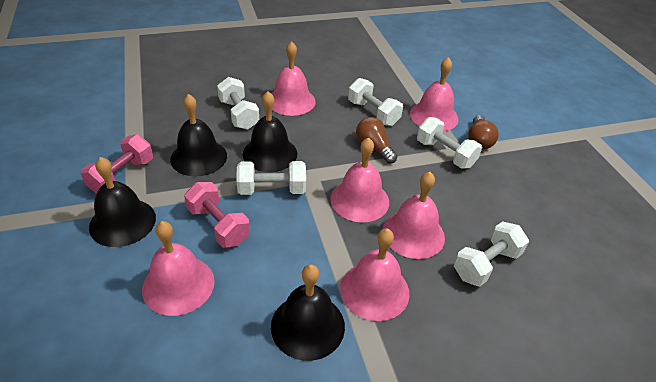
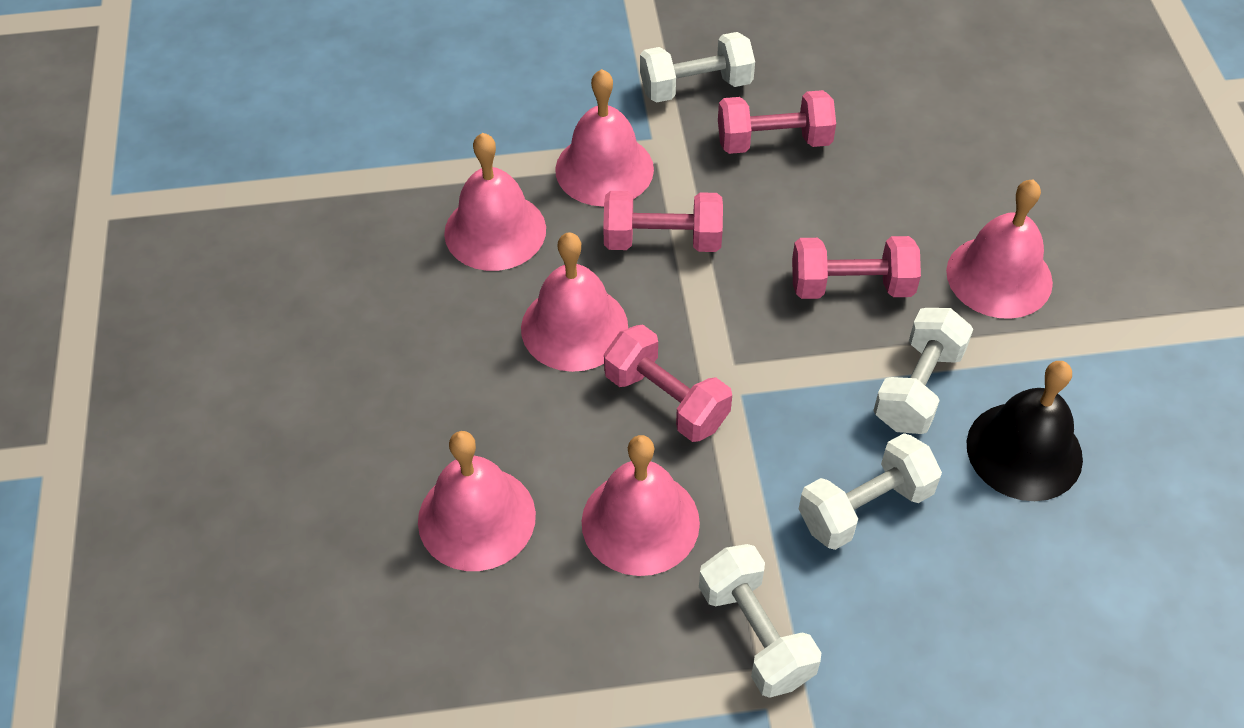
black bell: 4 -> 1
brown light bulb: 2 -> 0
pink dumbbell: 2 -> 4
white dumbbell: 5 -> 4

